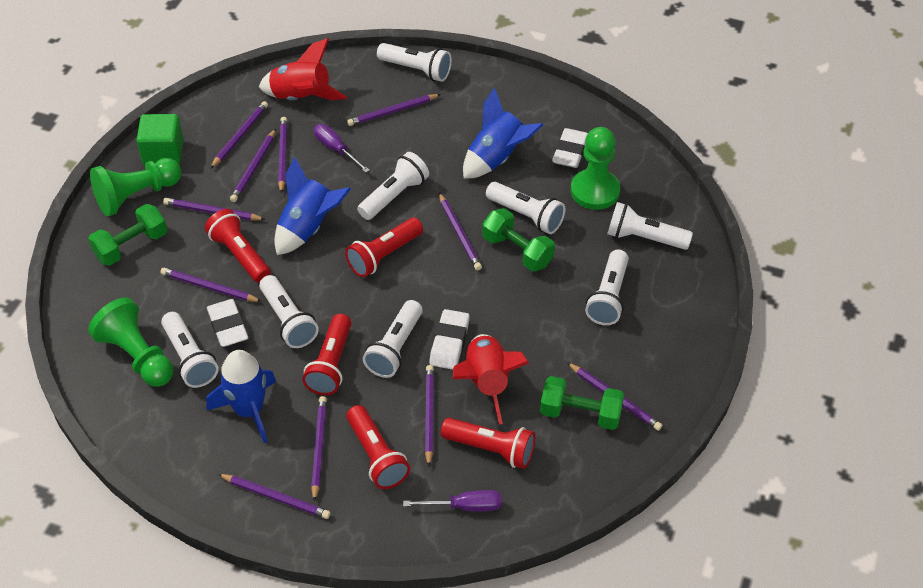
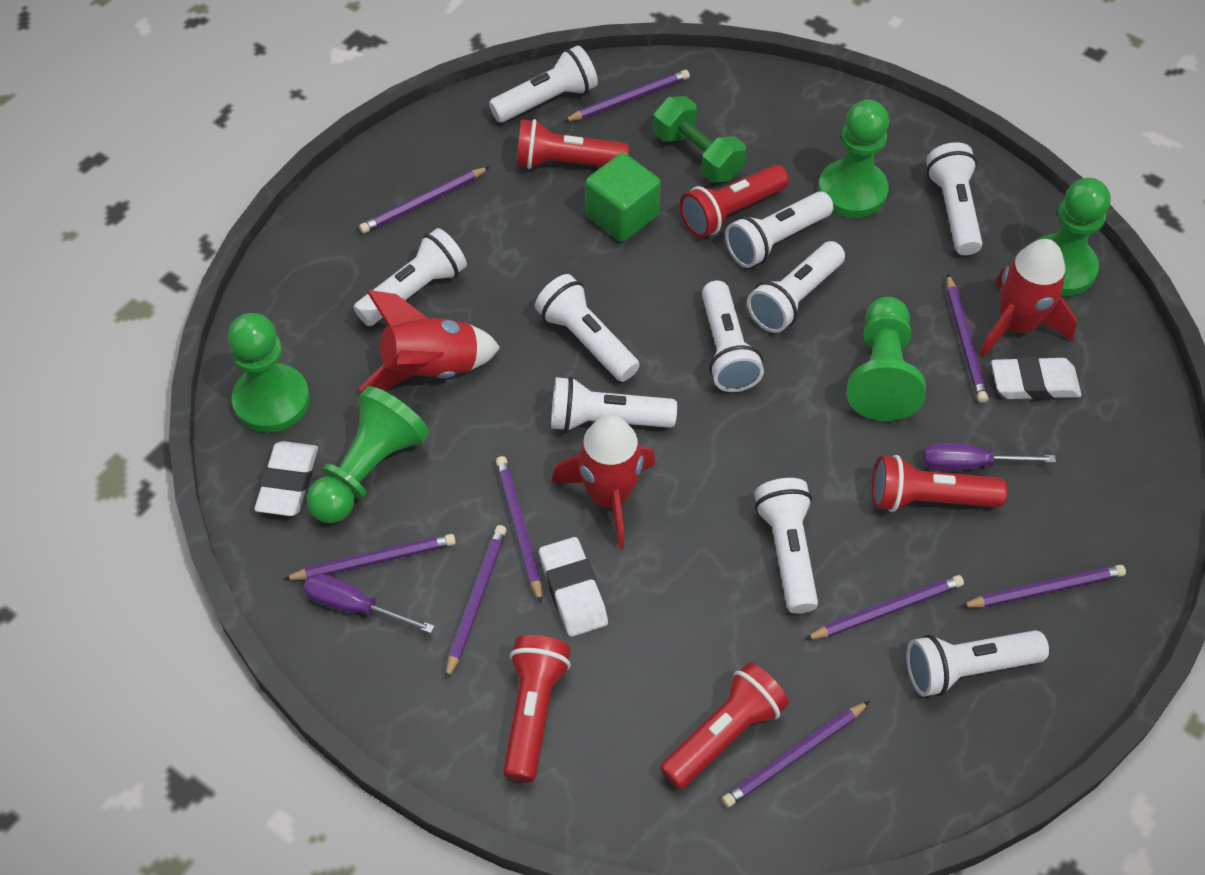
blue rocket: 3 -> 0
green dumbbell: 3 -> 1
green pawn: 3 -> 5
purple pencil: 11 -> 9
red rocket: 2 -> 3
white flashlight: 8 -> 10

